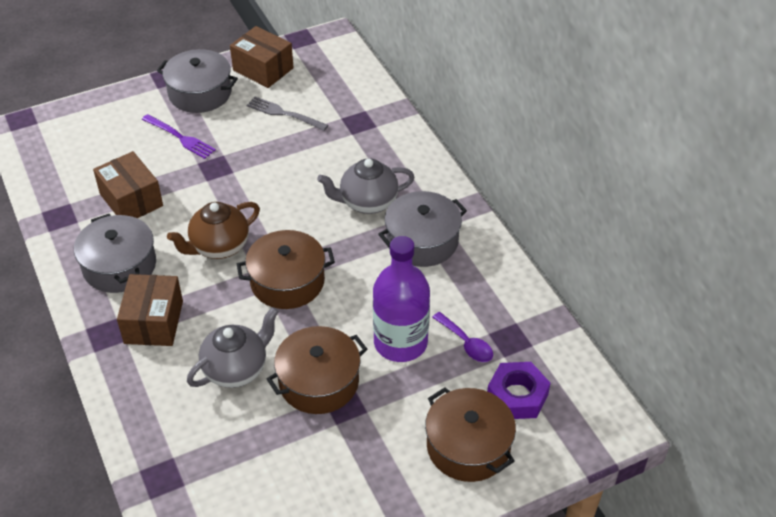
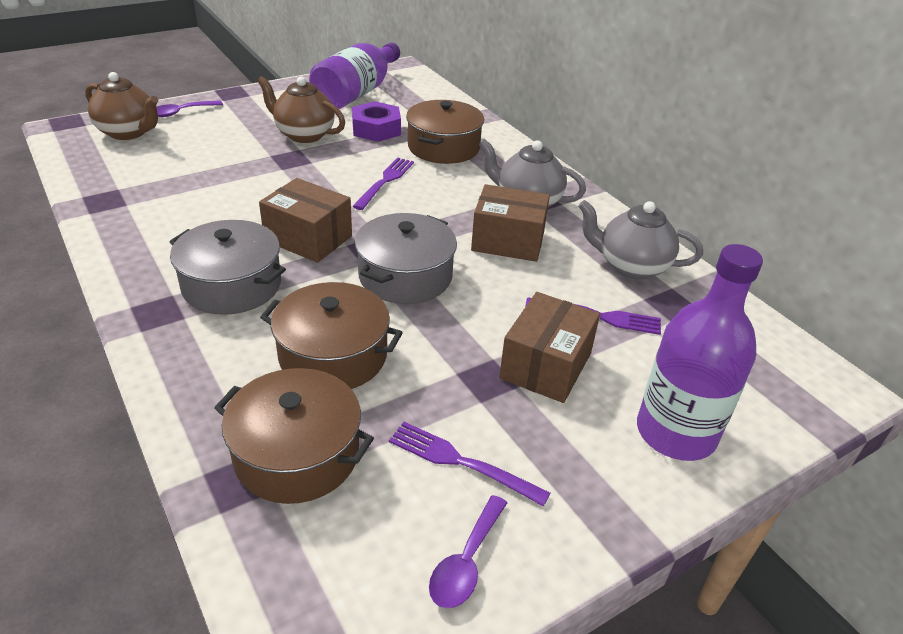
brown teapot: 1 -> 2
grey fork: 1 -> 0
grey pot: 3 -> 2
purple bottle: 1 -> 2
purple fork: 1 -> 3
purple spoon: 1 -> 2

